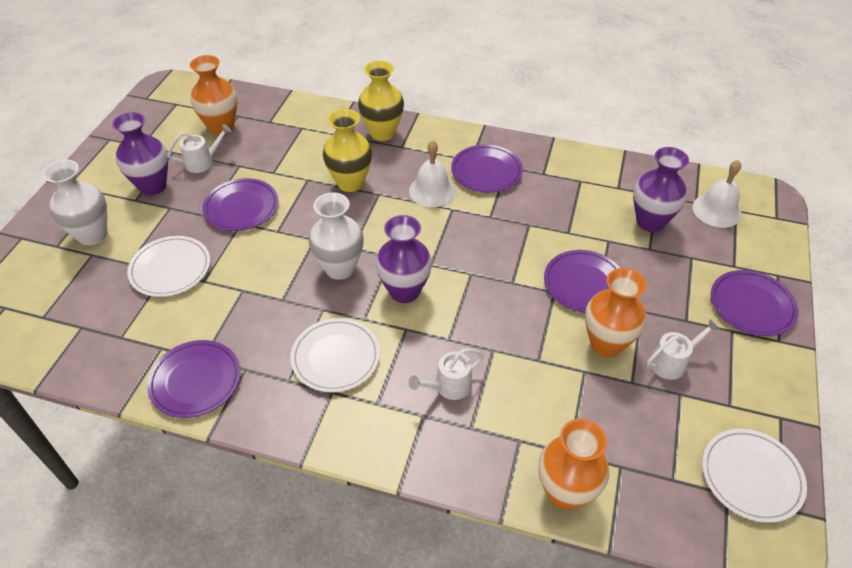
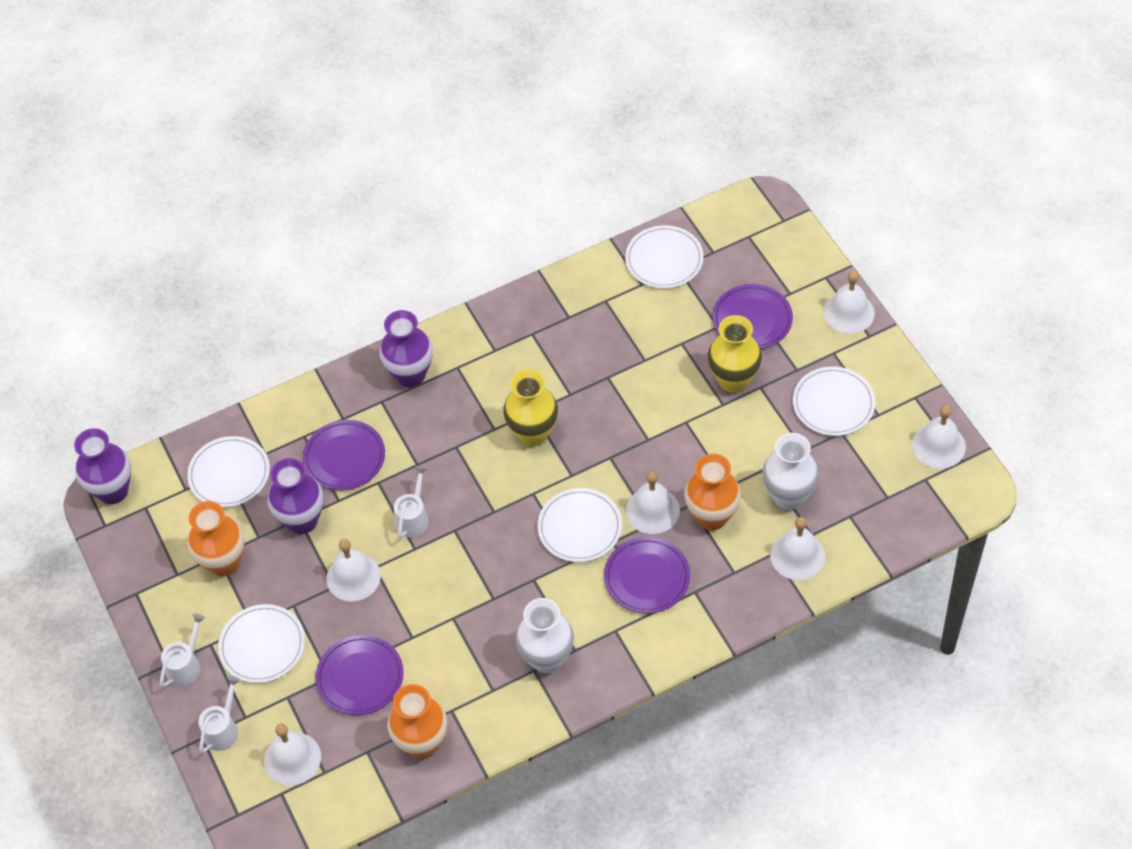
purple plate: 5 -> 4
white bell: 2 -> 6
white plate: 3 -> 5

